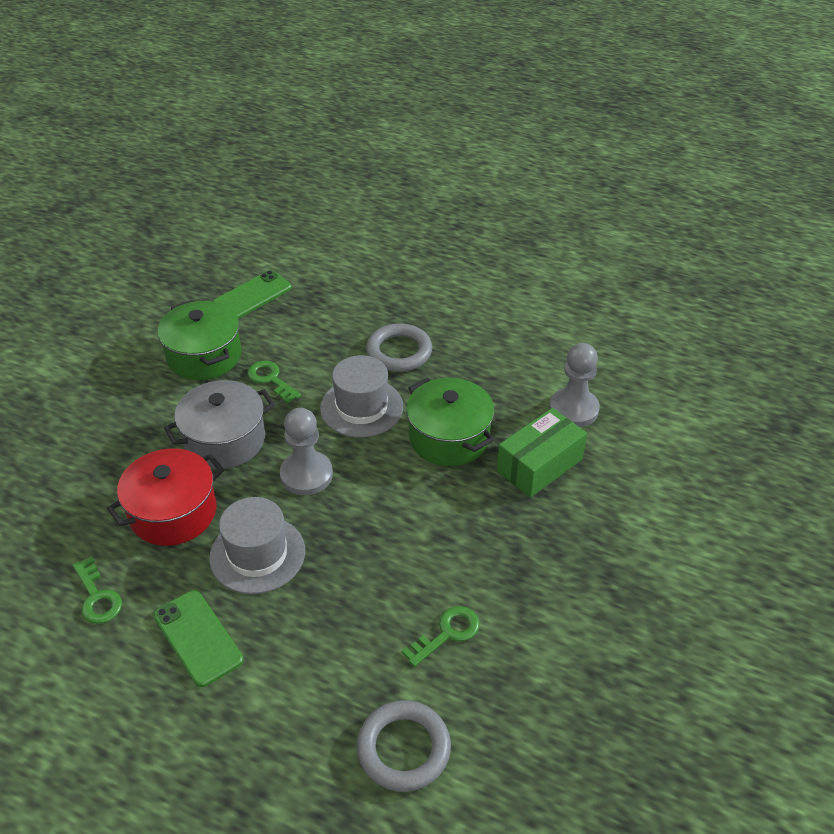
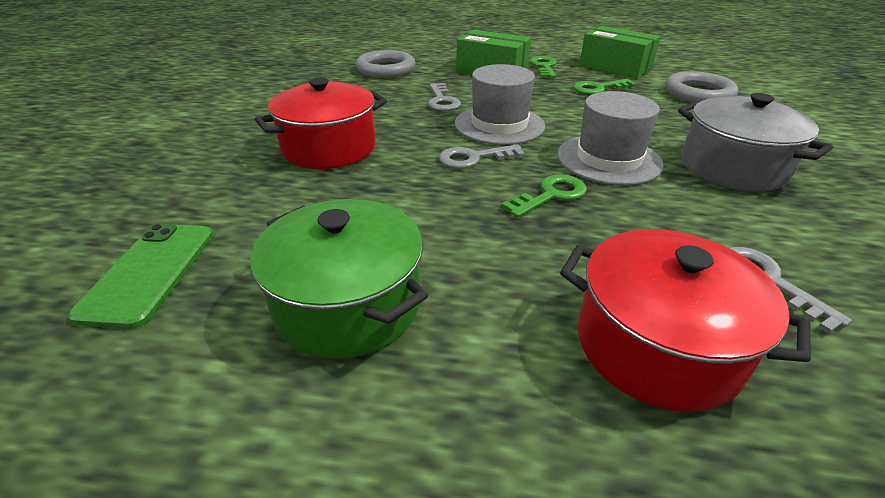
green box: 1 -> 2
green phone: 2 -> 1
green pot: 2 -> 1
grey key: 0 -> 3
grey pawn: 2 -> 0
red pot: 1 -> 2

